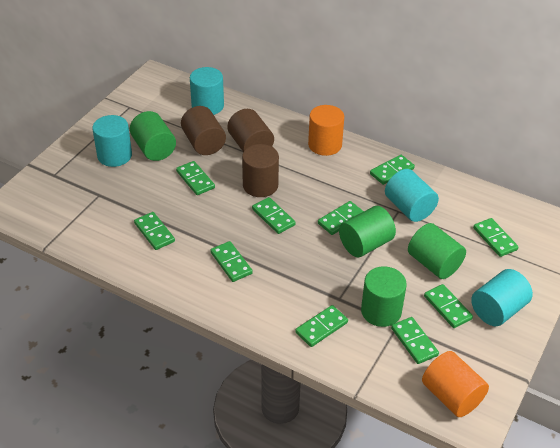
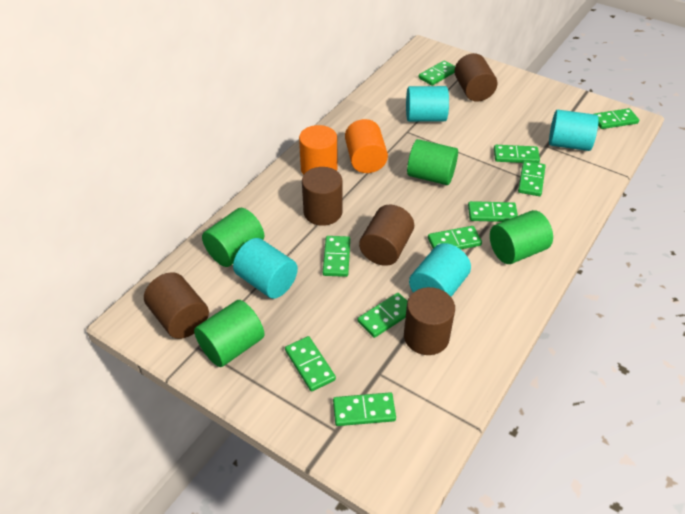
brown cylinder: 3 -> 5

